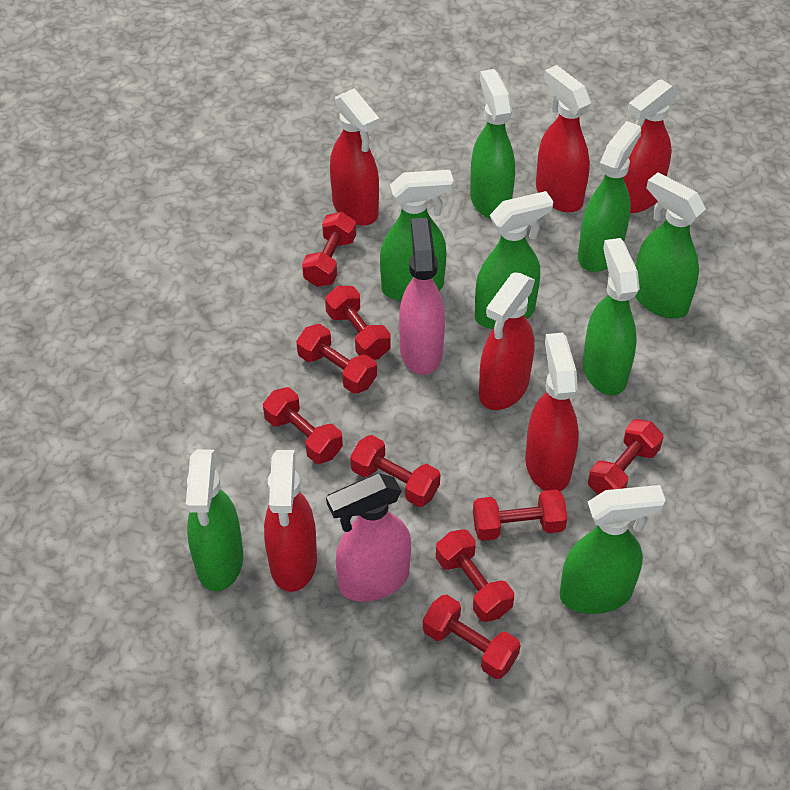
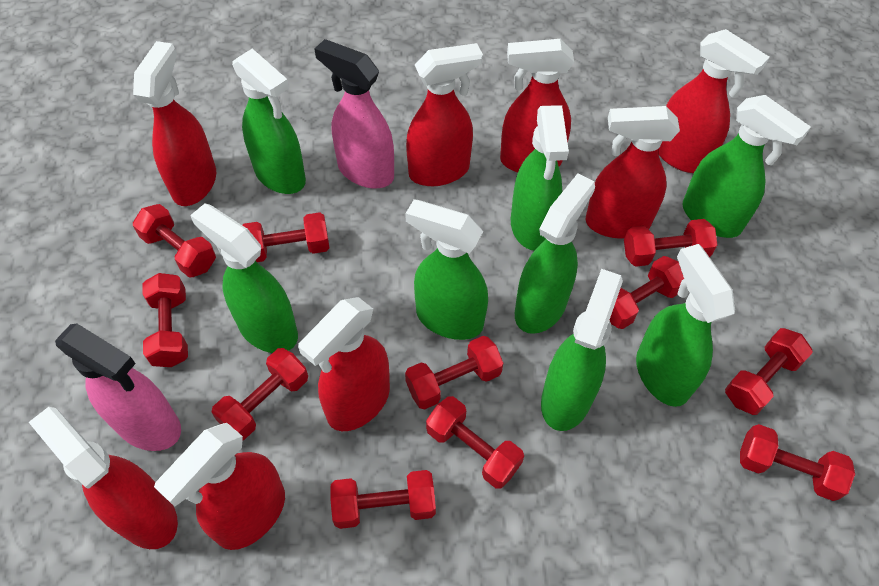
red dumbbell: 9 -> 11
red spray bottle: 6 -> 8

